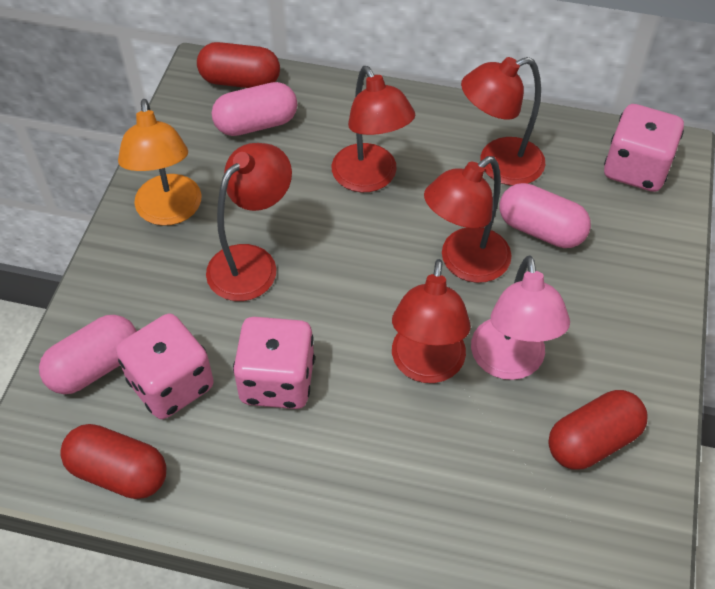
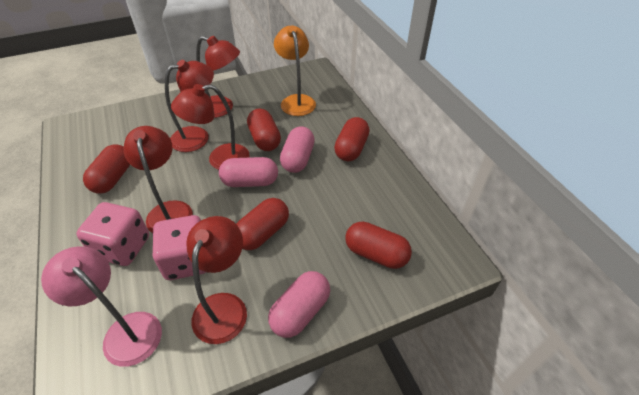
pink dice: 3 -> 2
red capsule: 3 -> 5

